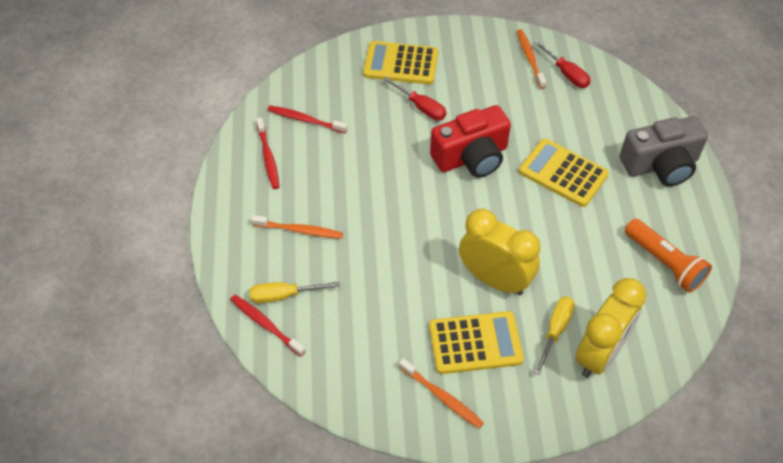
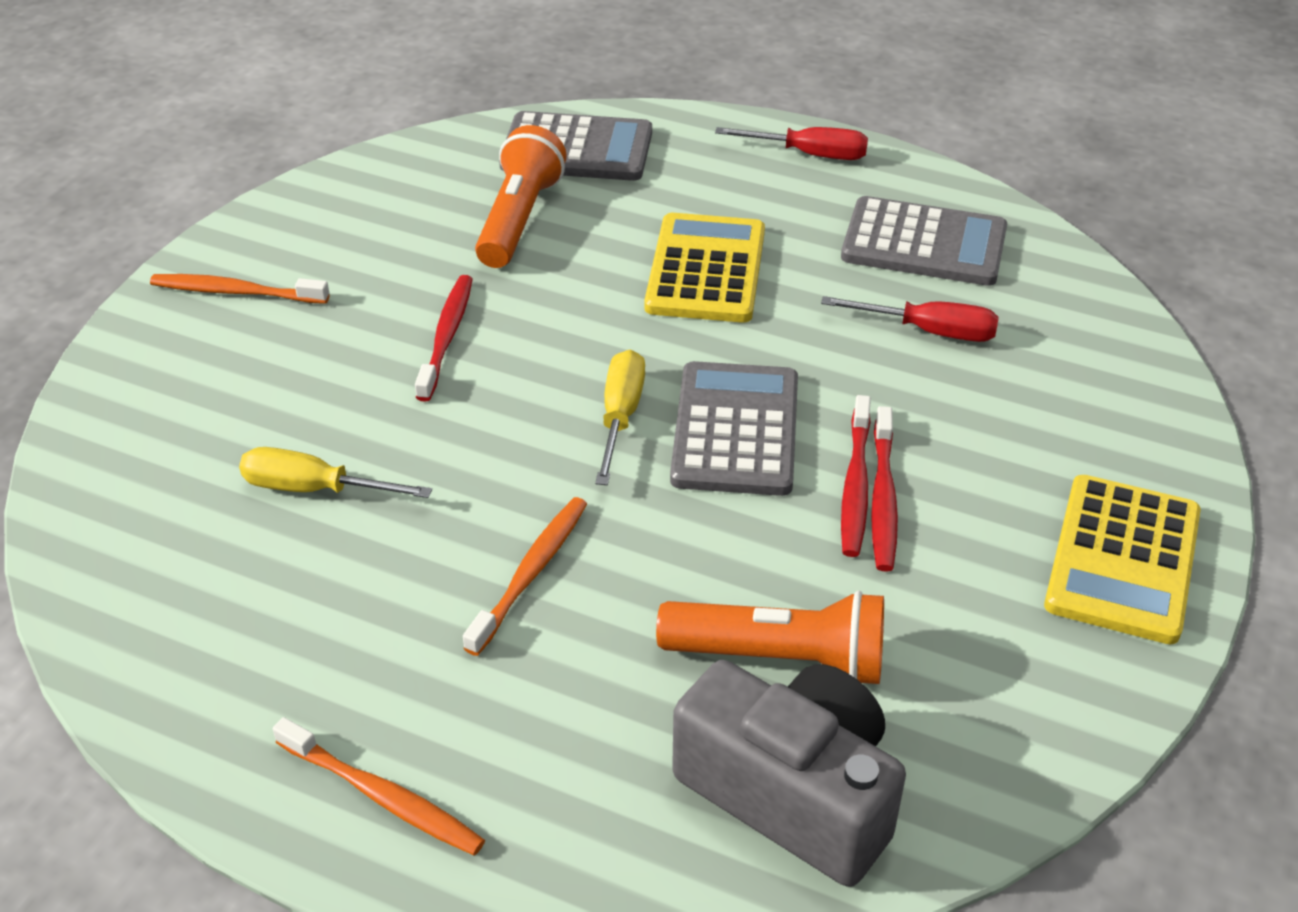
grey calculator: 0 -> 3
orange flashlight: 1 -> 2
red camera: 1 -> 0
yellow calculator: 3 -> 2
yellow clock: 2 -> 0

